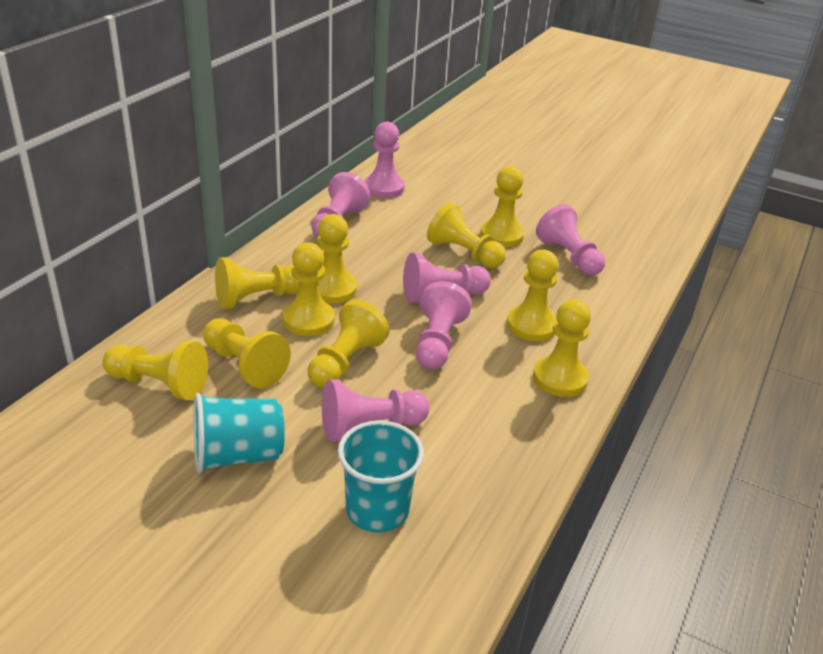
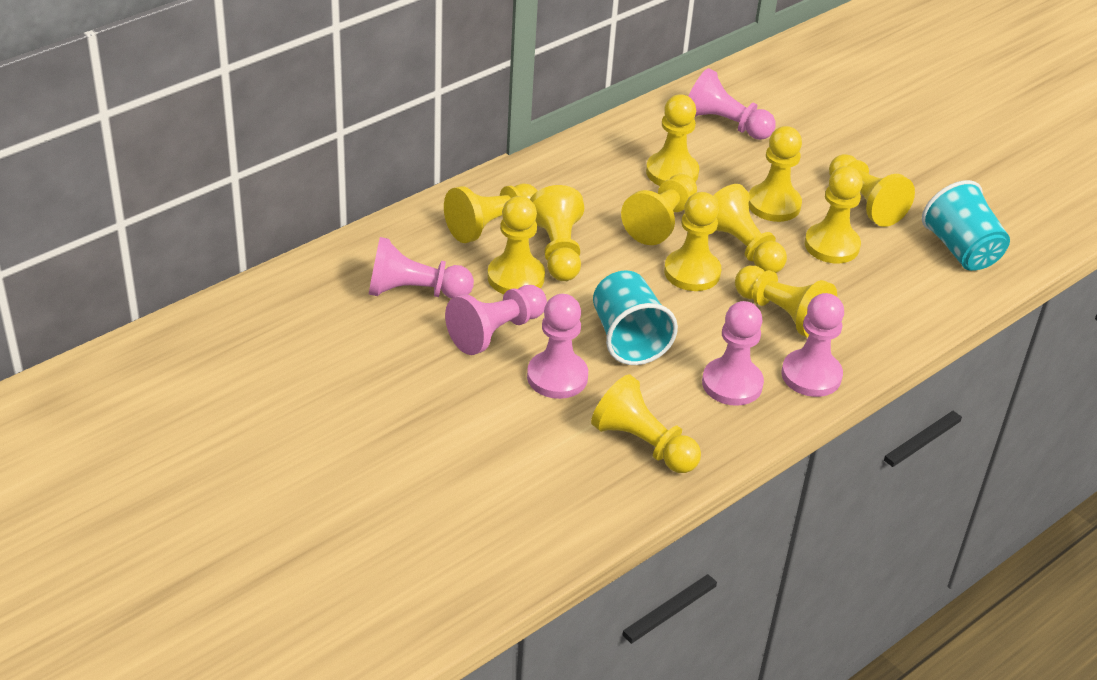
yellow pawn: 10 -> 12

